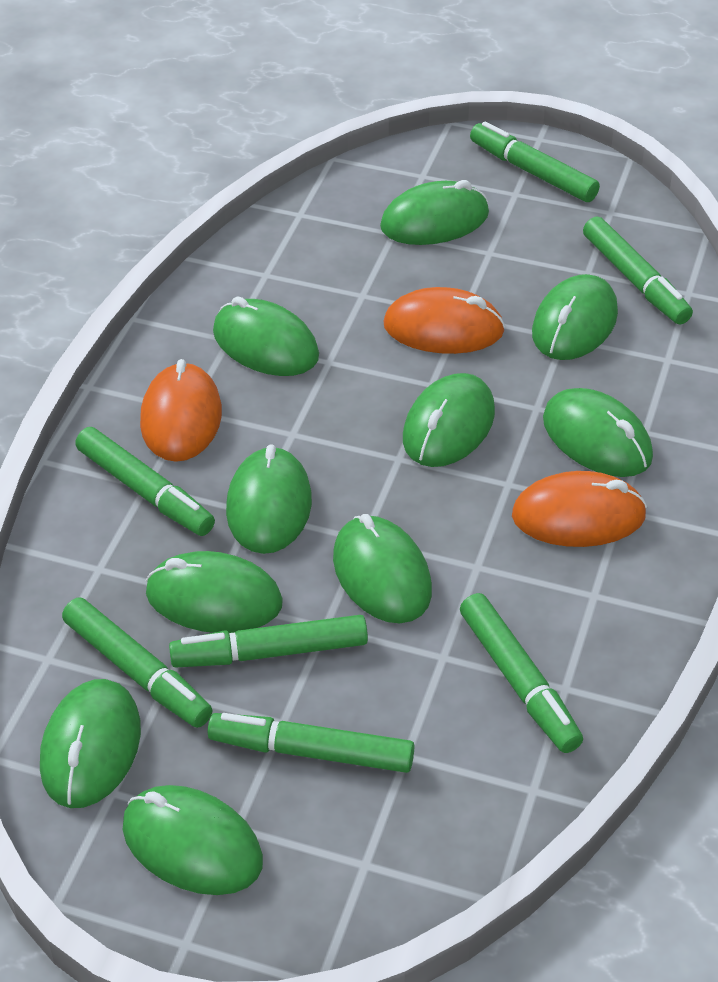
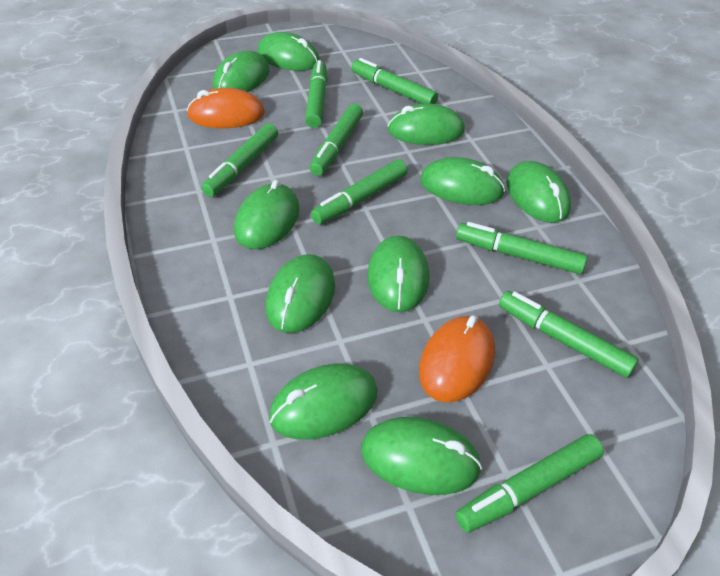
green marker: 7 -> 8
orange mouse: 3 -> 2

